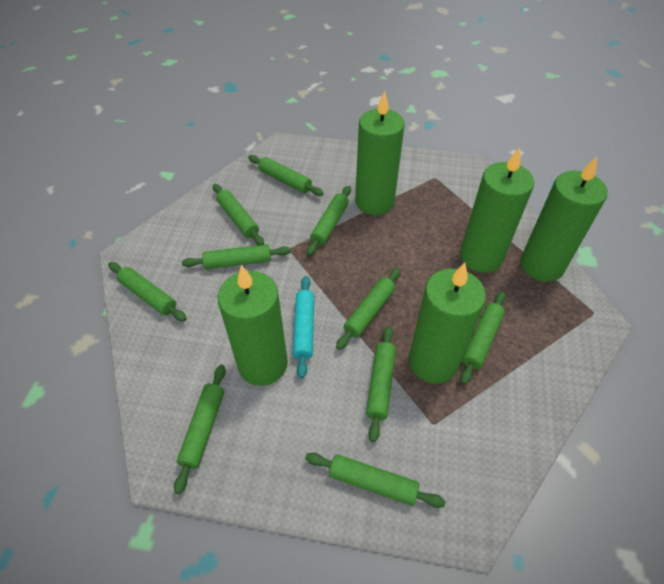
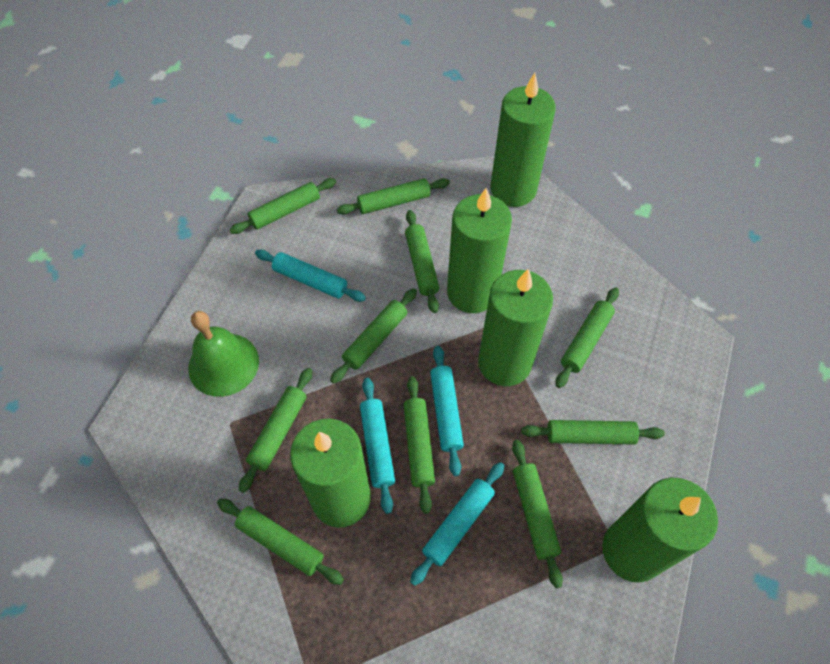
green bell: 0 -> 1
turquoise rolling pin: 1 -> 4

